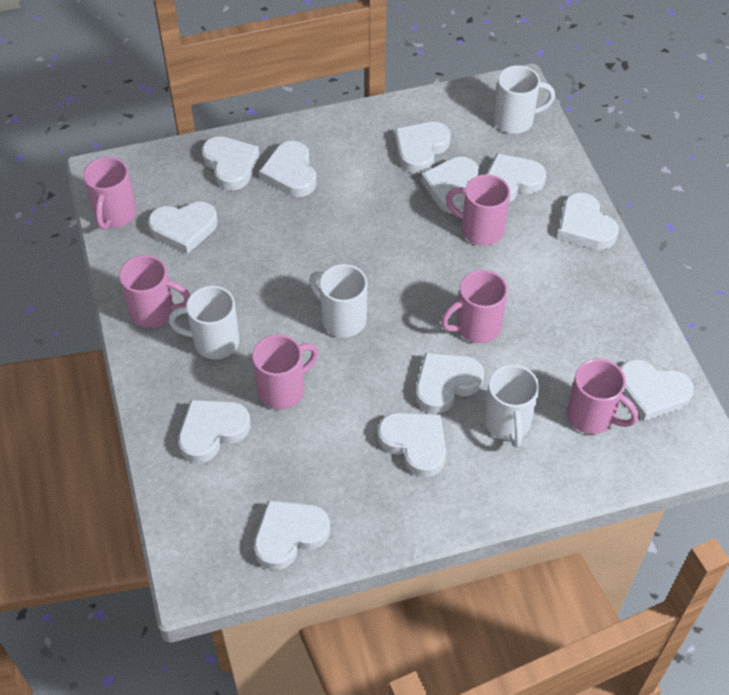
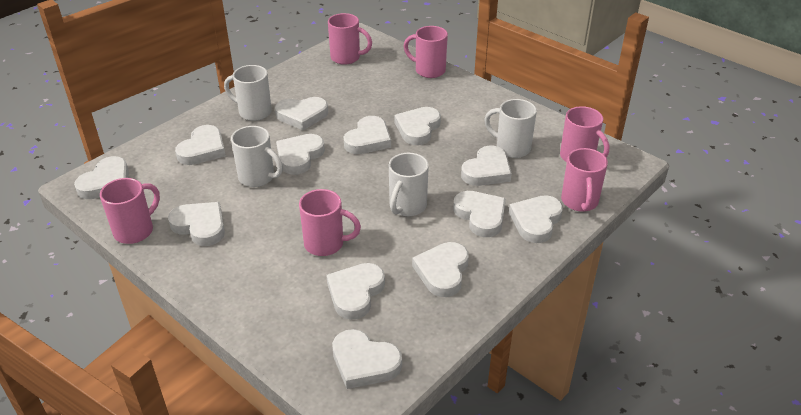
white heart: 12 -> 13

